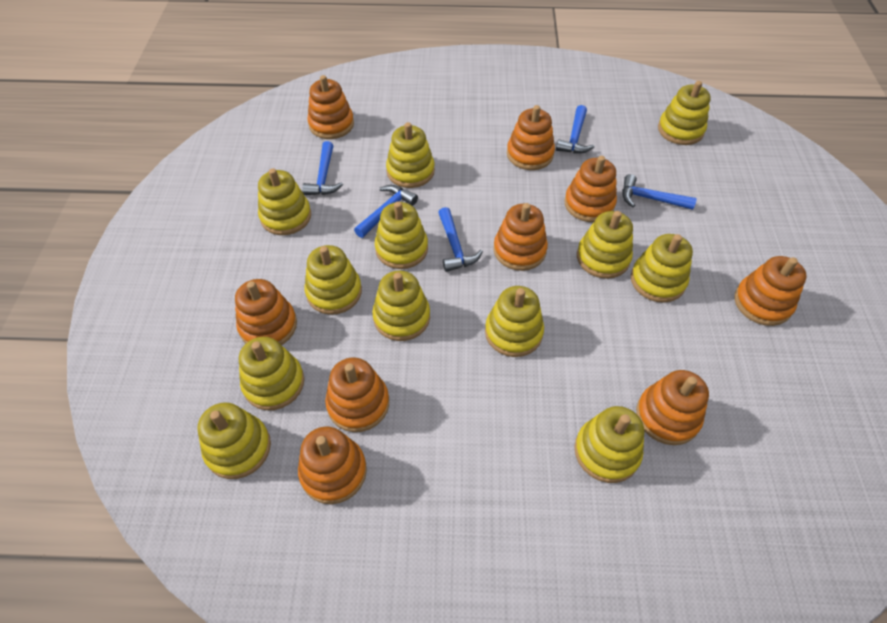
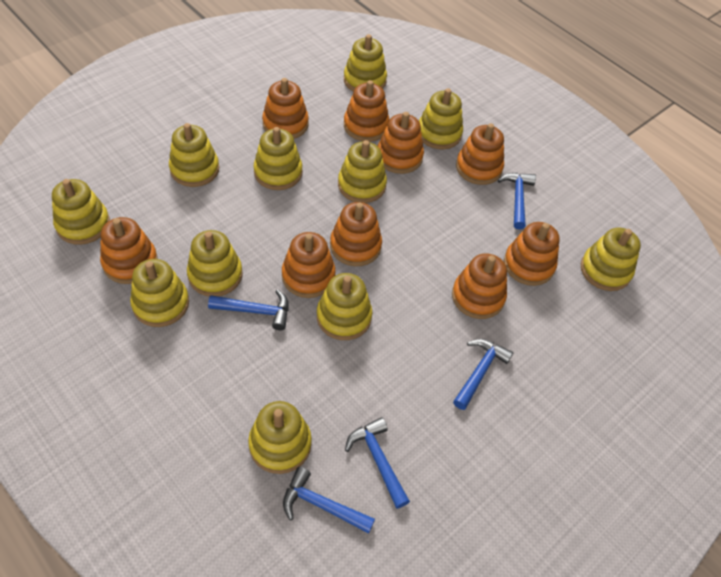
yellow stacking toy: 12 -> 11

